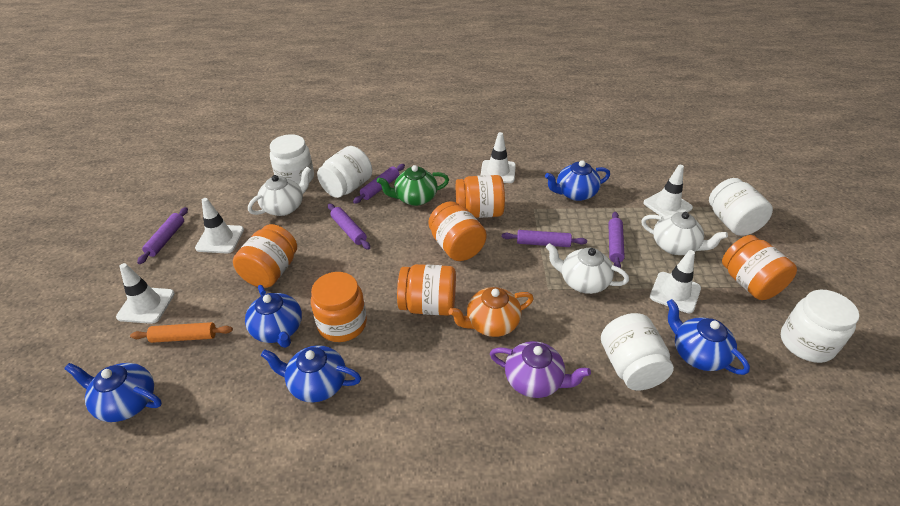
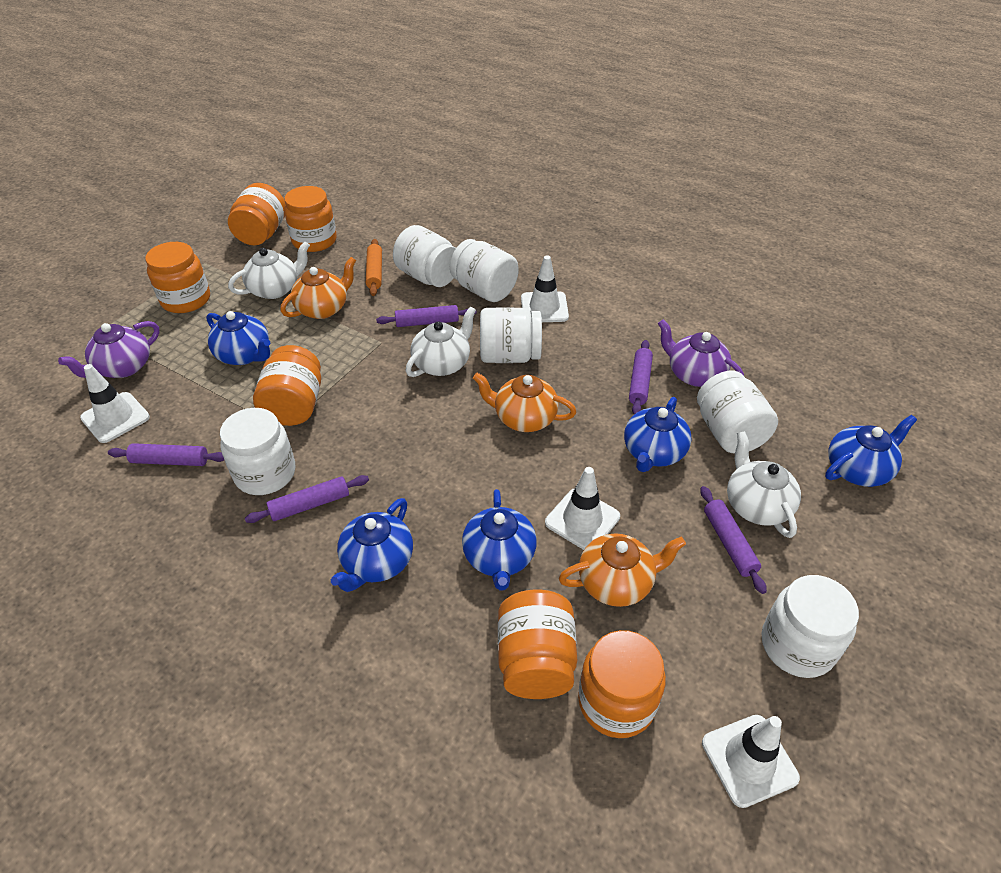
green teapot: 1 -> 0
orange teapot: 1 -> 3
purple teapot: 1 -> 2
white jar: 5 -> 6
white traffic cone: 5 -> 4

